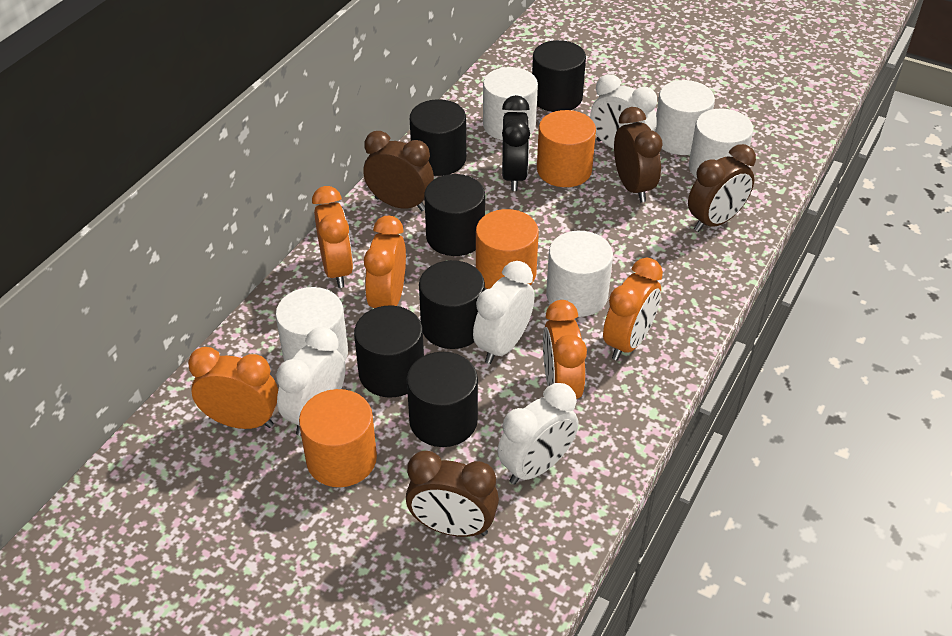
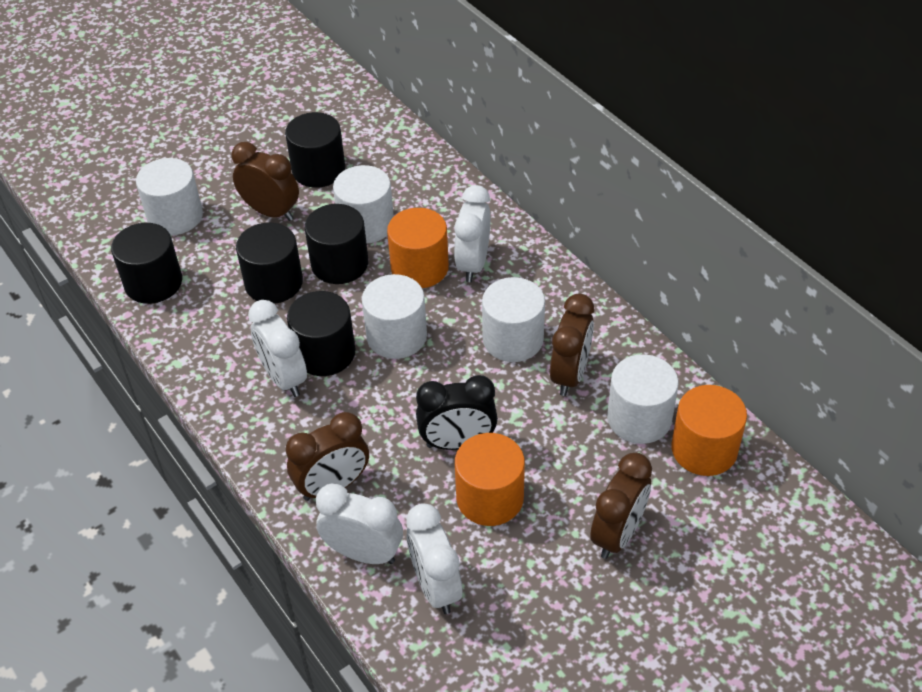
black cylinder: 6 -> 5
orange clock: 5 -> 0

